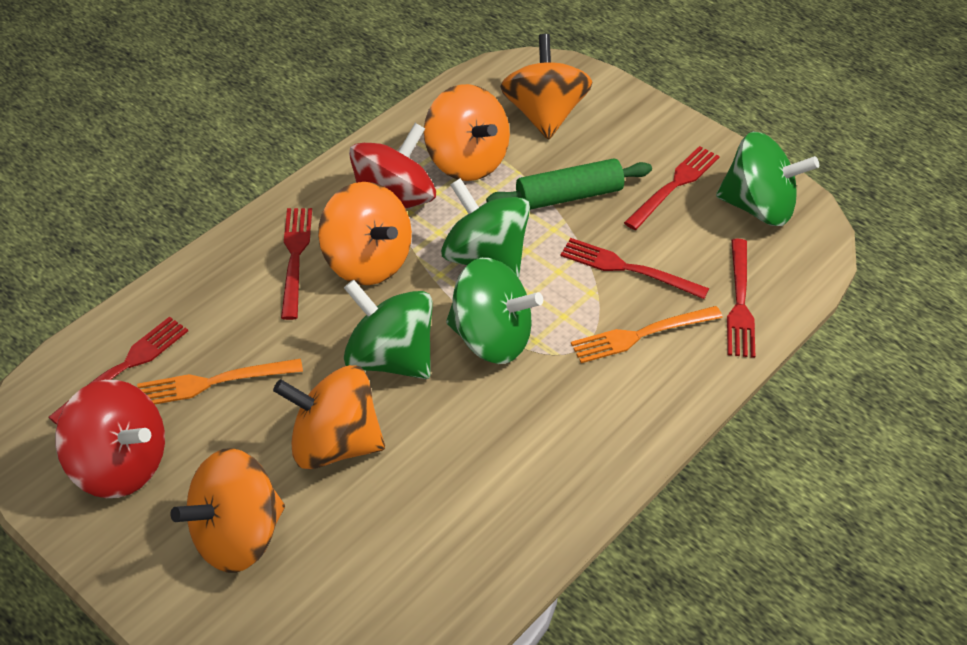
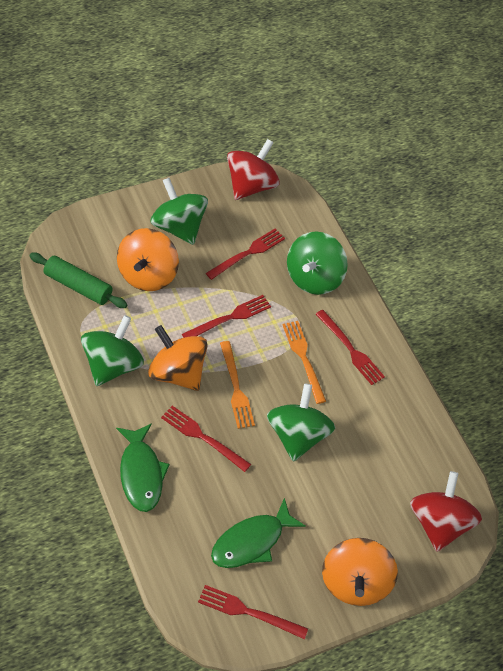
green fish: 0 -> 2
orange spinning top: 5 -> 3

